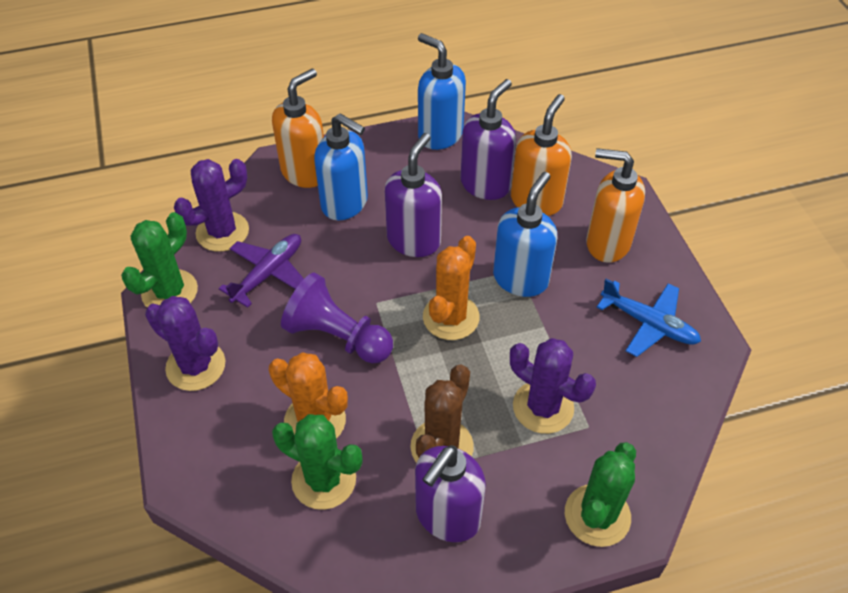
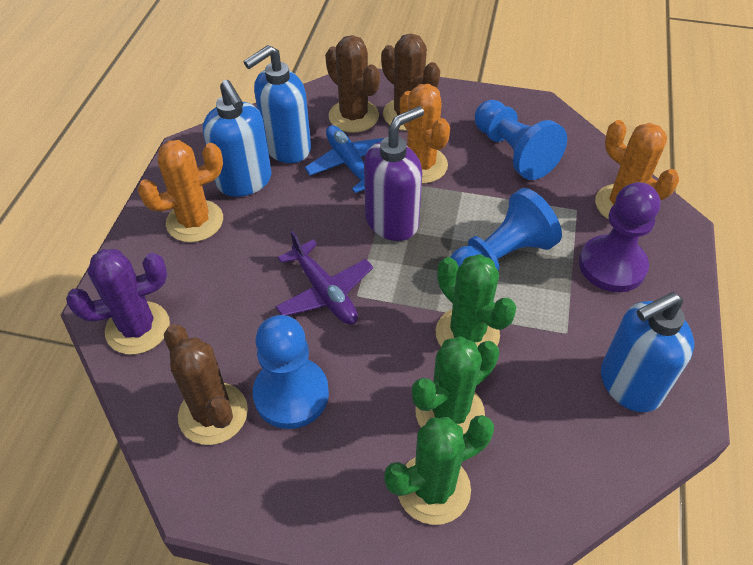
blue pawn: 0 -> 3
brown cactus: 1 -> 3
orange cactus: 2 -> 3
orange soap dispenser: 3 -> 0
purple cactus: 3 -> 1
purple soap dispenser: 3 -> 1

